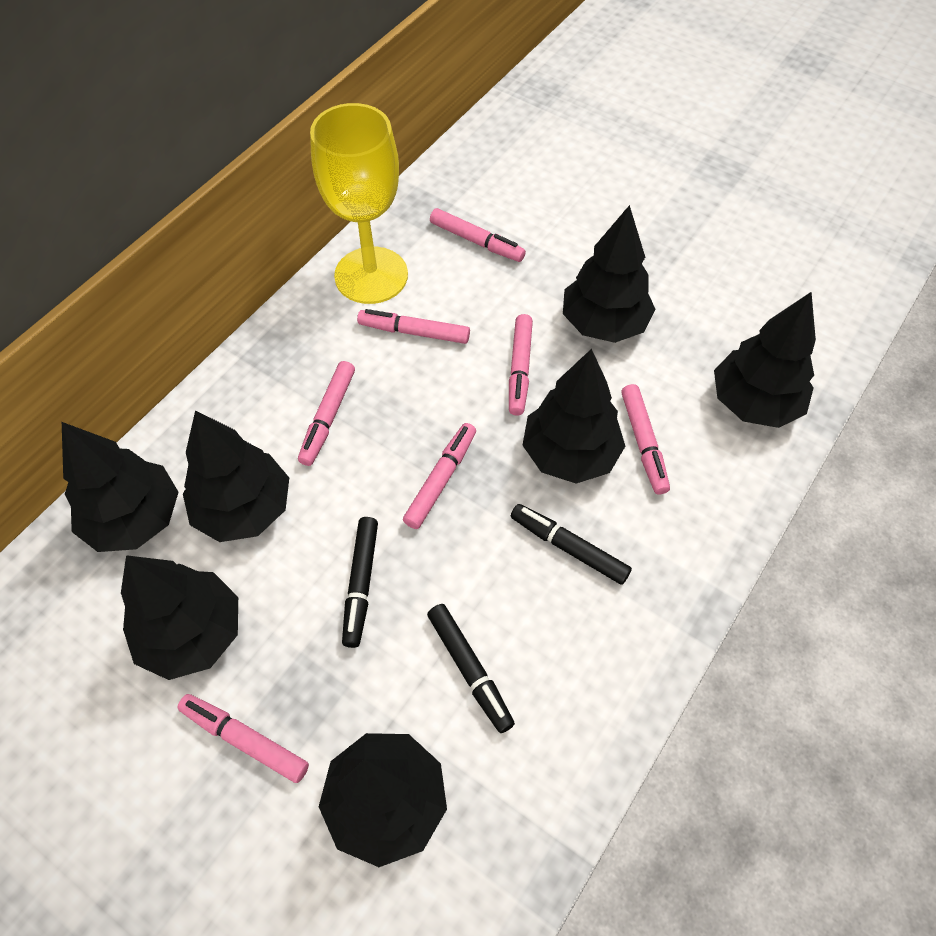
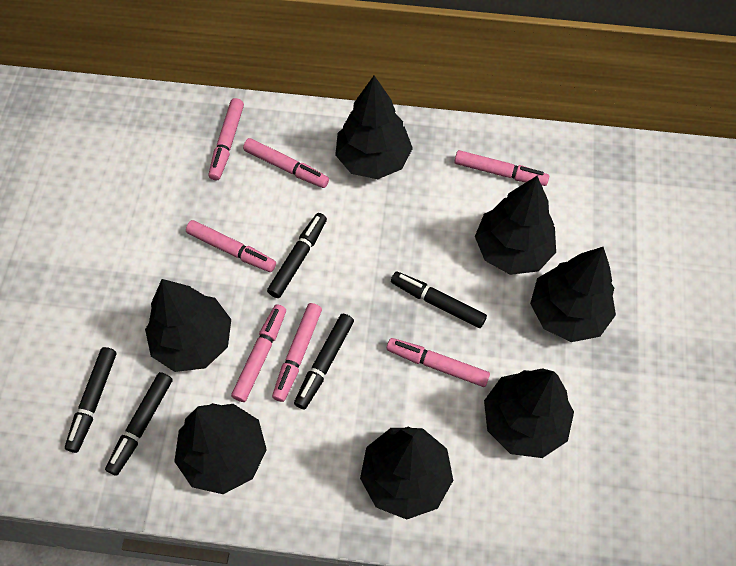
black marker: 3 -> 5
yellow goblet: 1 -> 0

